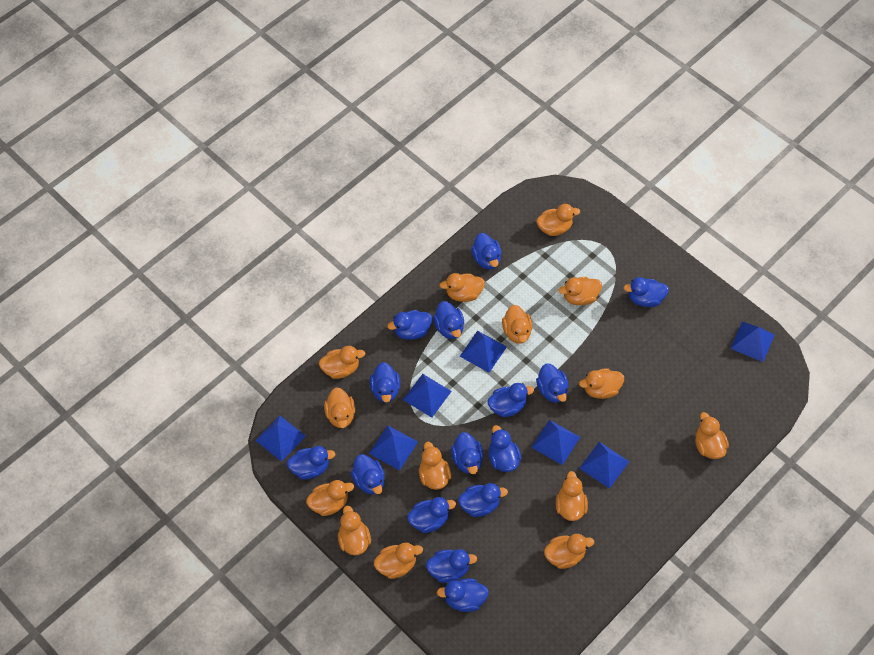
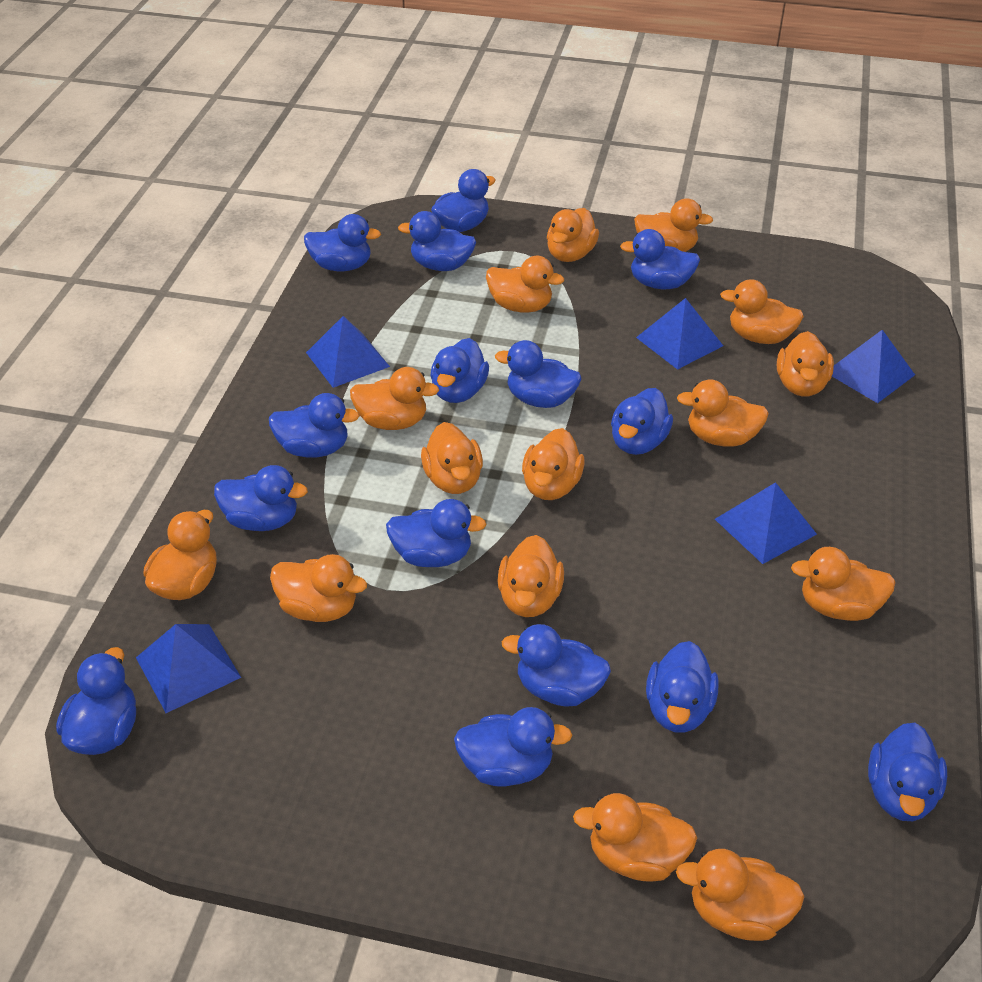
blue pyramid: 7 -> 5
orange duck: 14 -> 15

